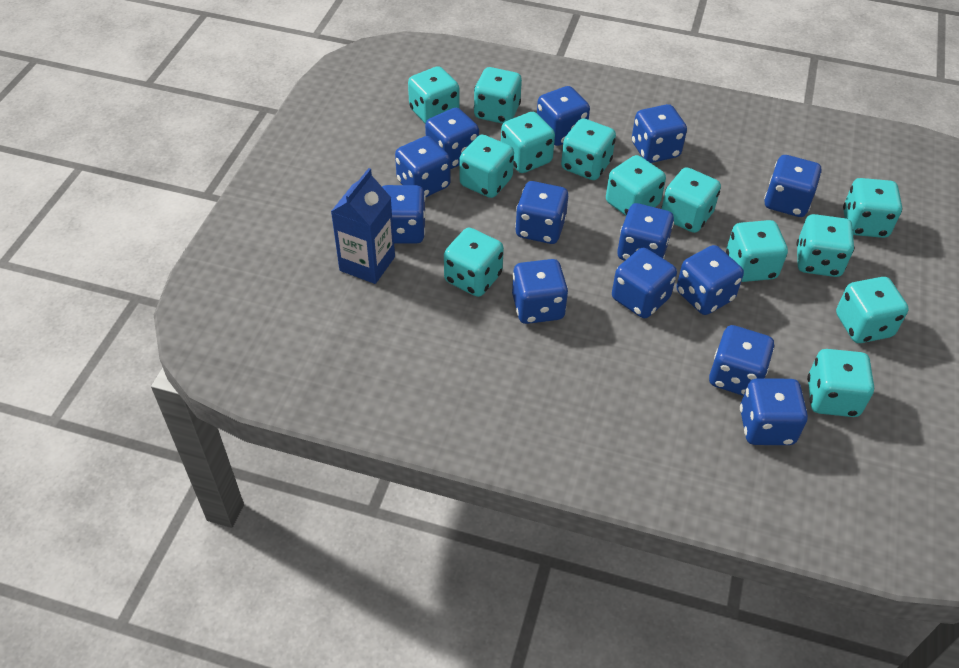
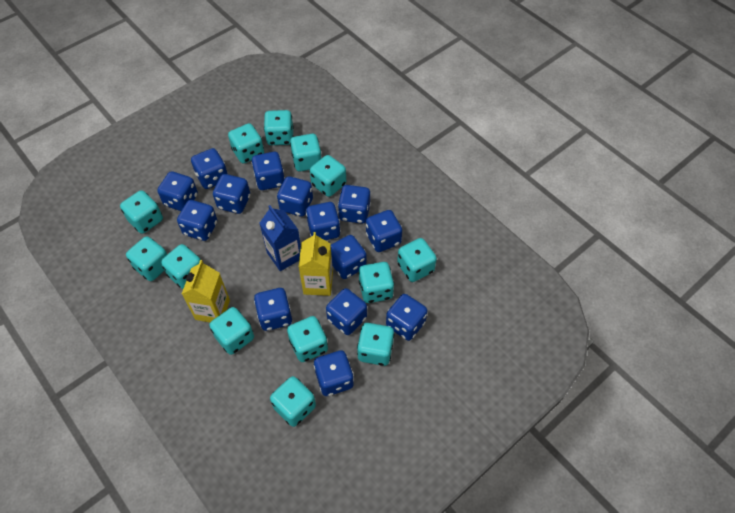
blue dice: 13 -> 14
yellow carton: 0 -> 2

